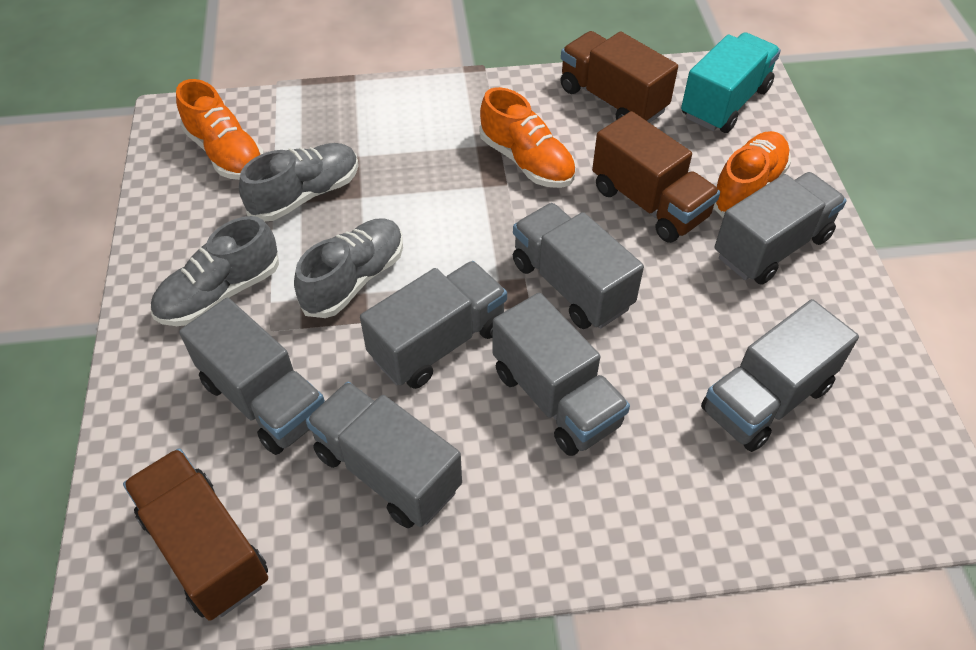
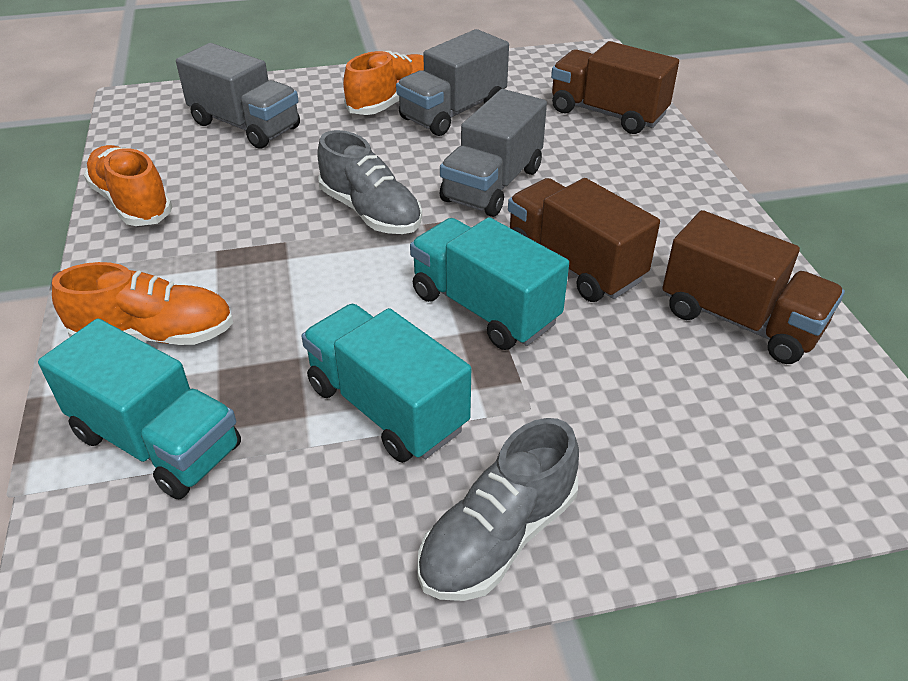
grey shoe: 3 -> 2
grey truck: 7 -> 3
turquoise truck: 1 -> 3

